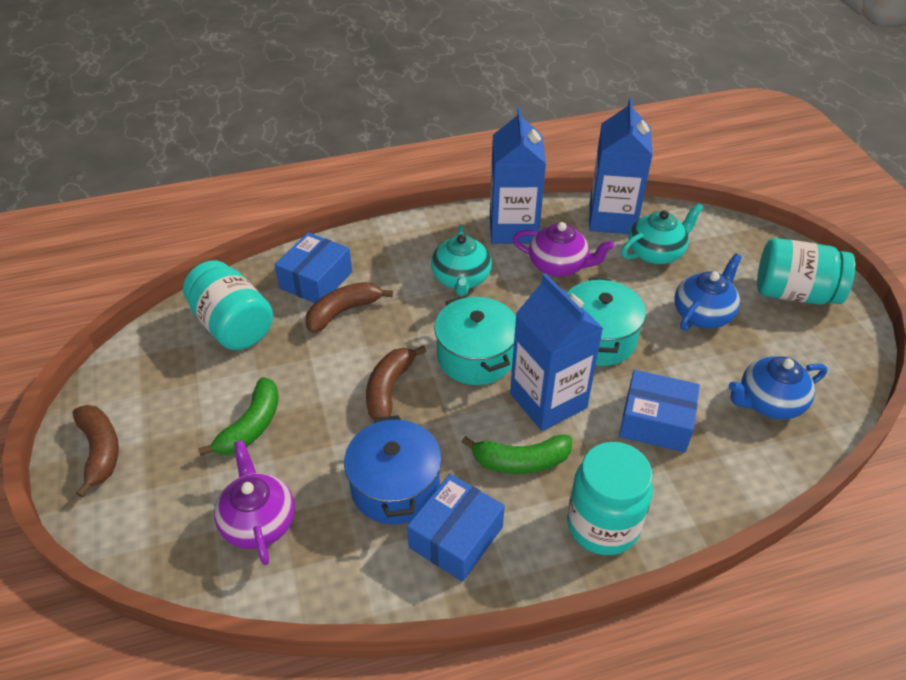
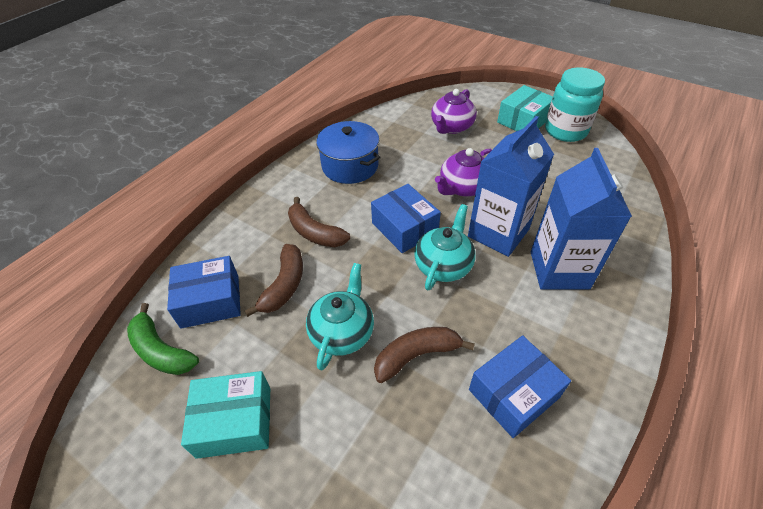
blue carton: 3 -> 2
blue teapot: 2 -> 0
green banana: 2 -> 1
turquoise box: 0 -> 2
turquoise jar: 3 -> 1
turquoise pot: 2 -> 0

